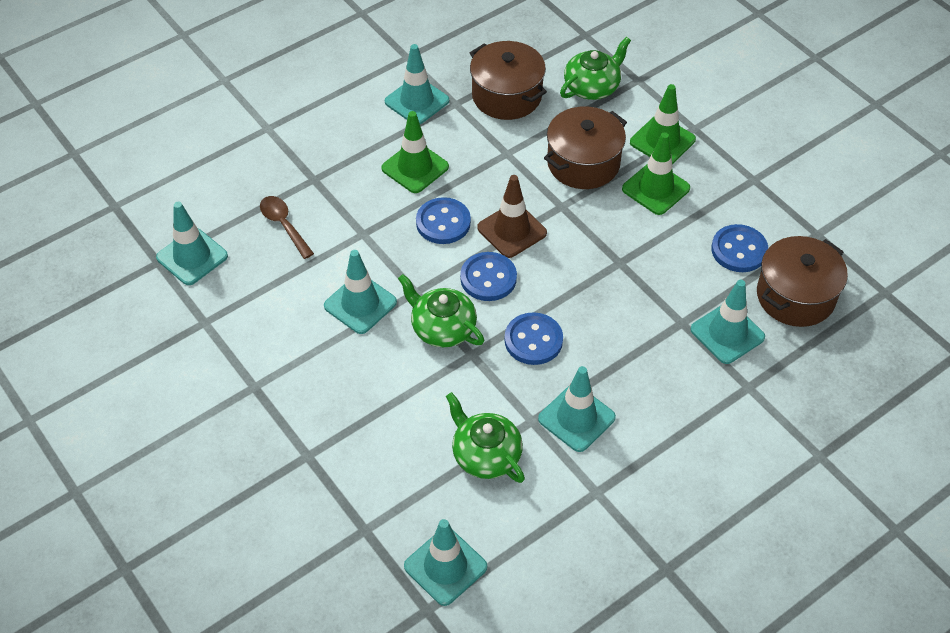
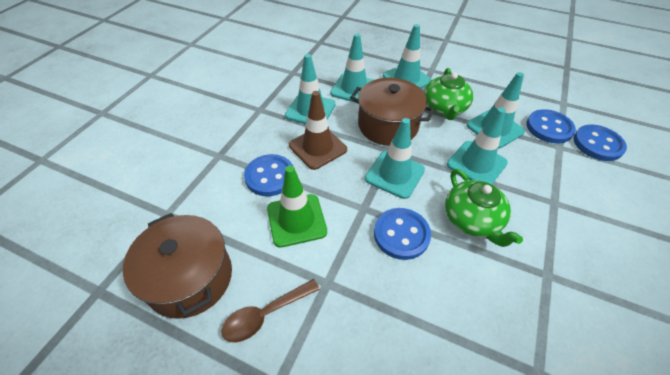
brown pot: 3 -> 2
green teapot: 3 -> 2
green traffic cone: 3 -> 1

